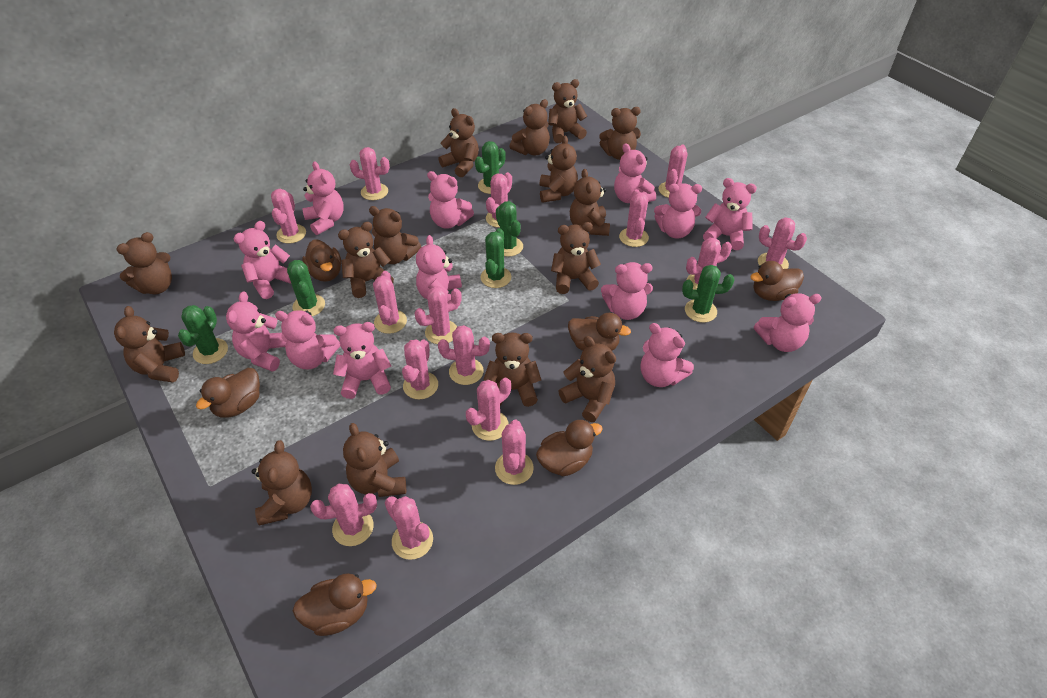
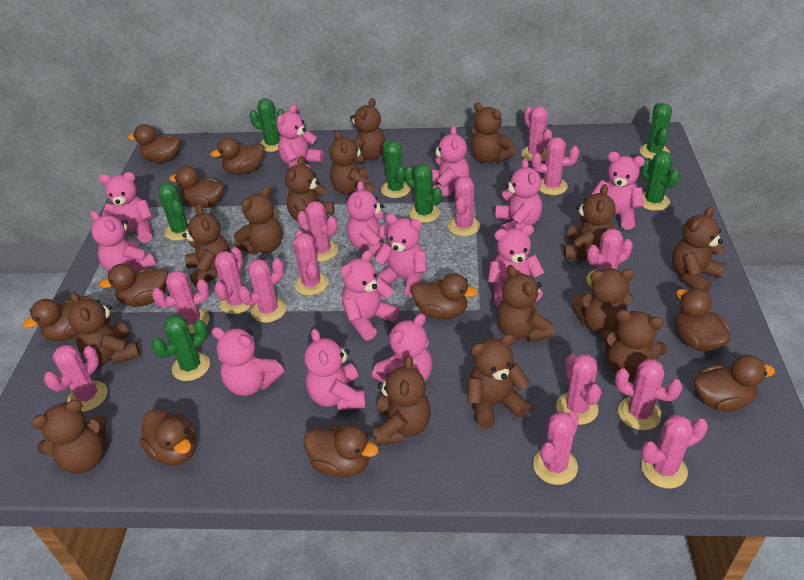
brown duck: 6 -> 10
green cactus: 6 -> 7
pink cactus: 15 -> 14

